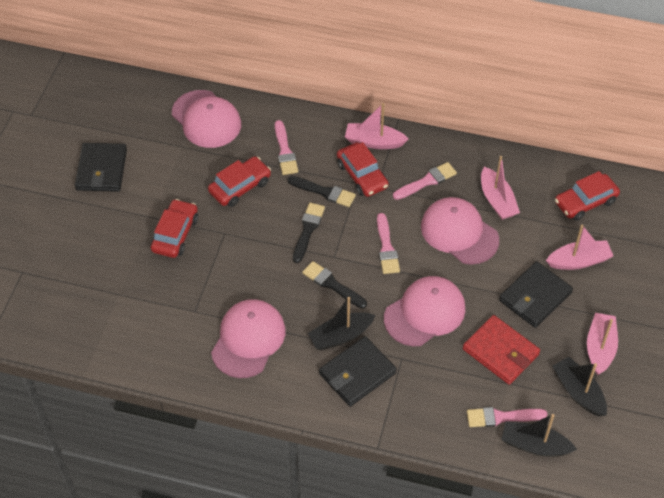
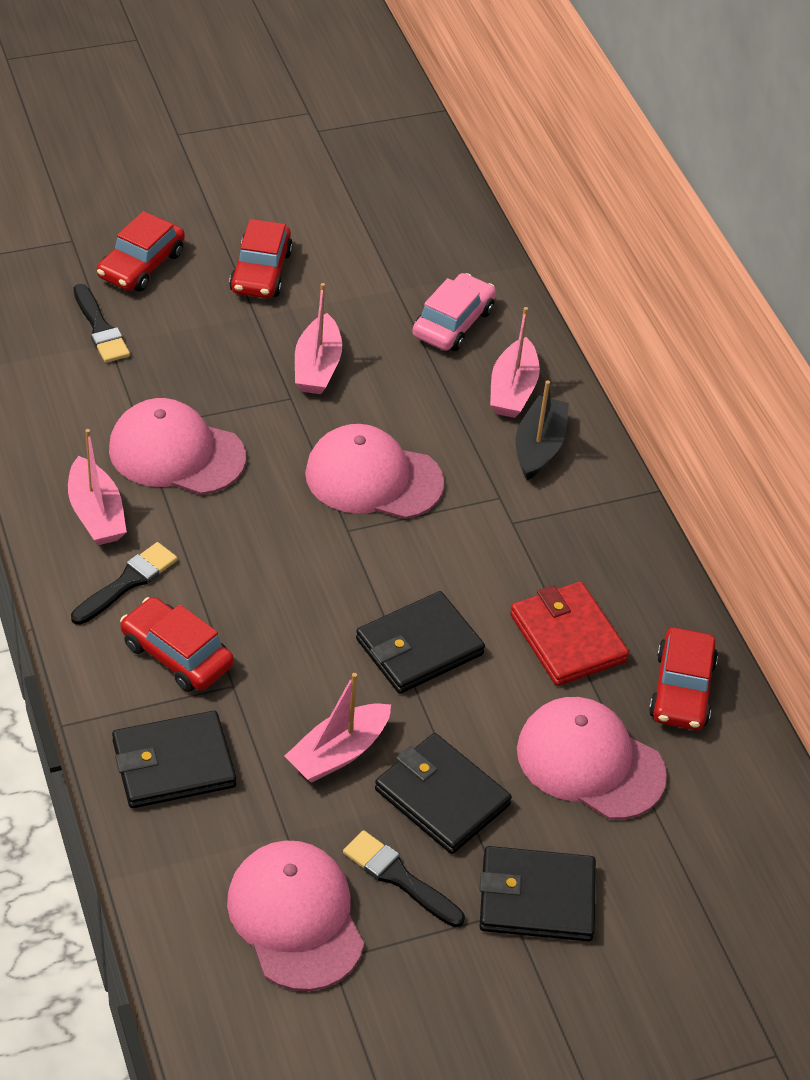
black boat: 3 -> 1
black wallet: 3 -> 4
pink brush: 4 -> 0
pink car: 0 -> 1

